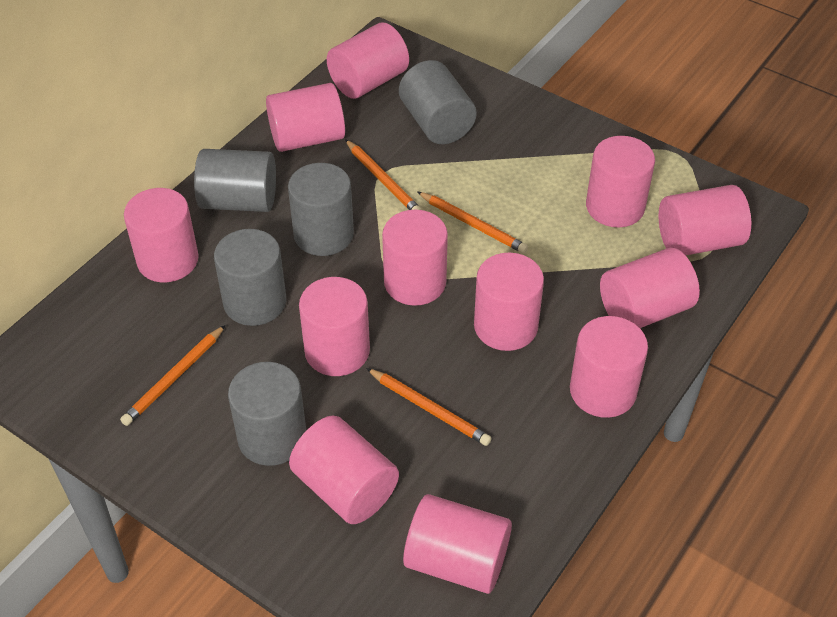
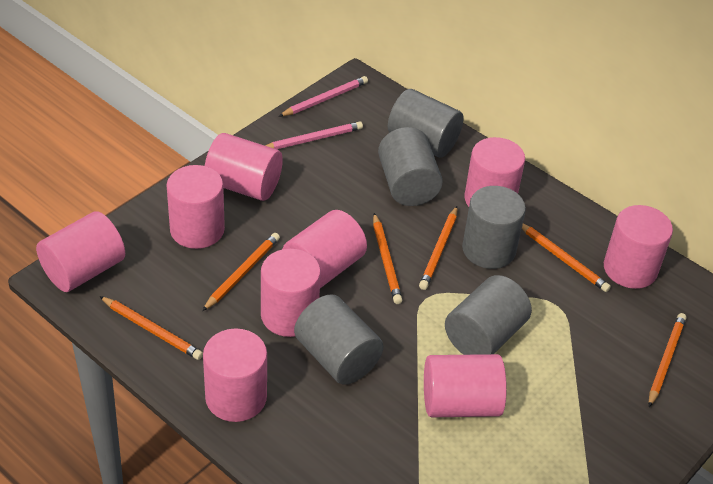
orange pencil: 4 -> 6
pink cylinder: 12 -> 9
pink pencil: 0 -> 2

